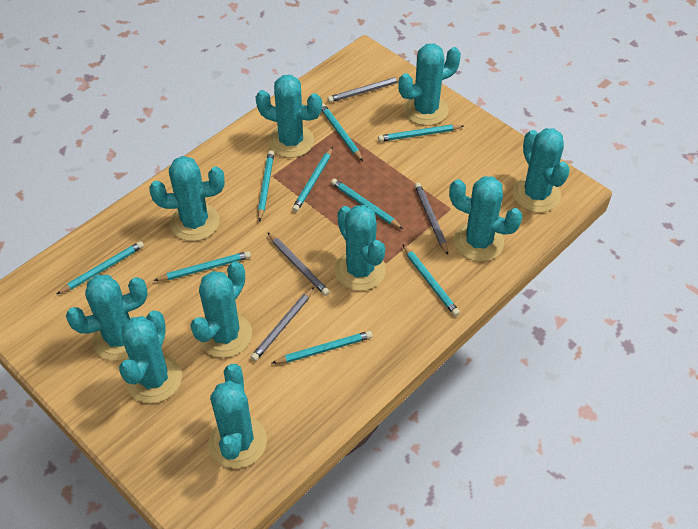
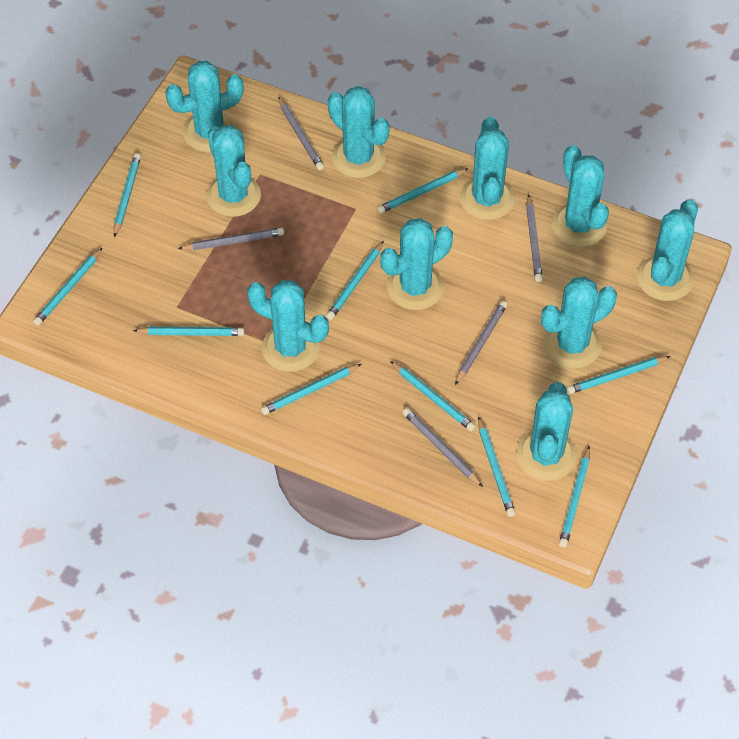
grey pencil: 4 -> 5
turquoise pencil: 9 -> 10

